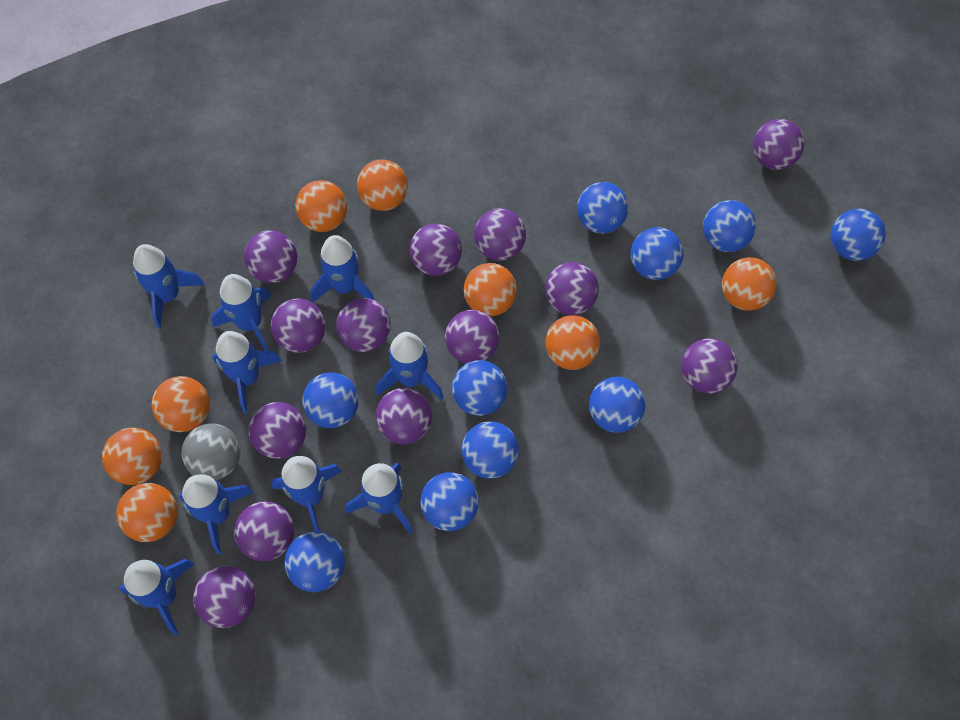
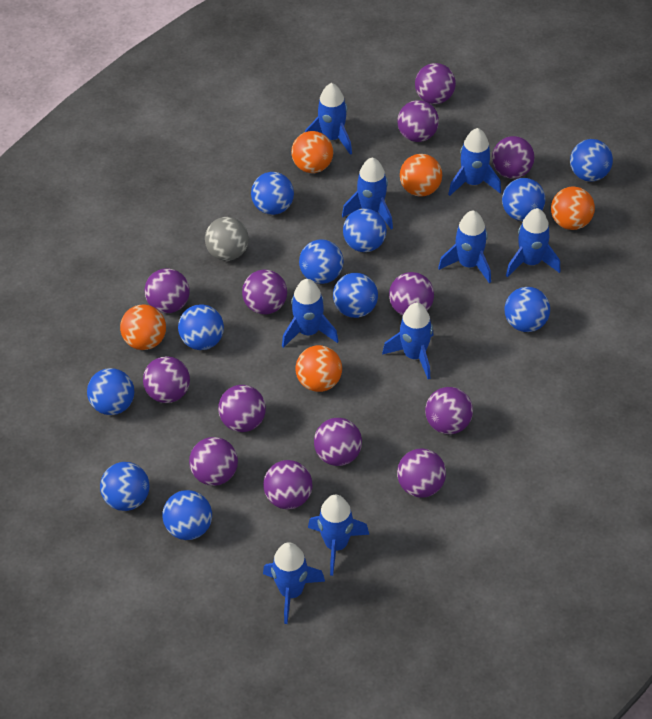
blue ball: 10 -> 11
orange ball: 8 -> 5

